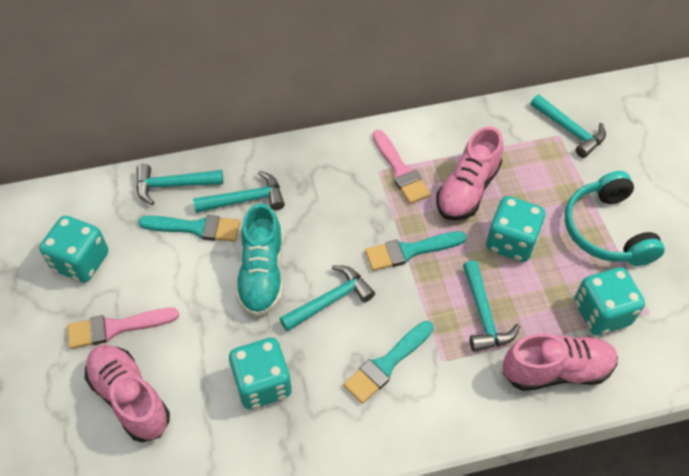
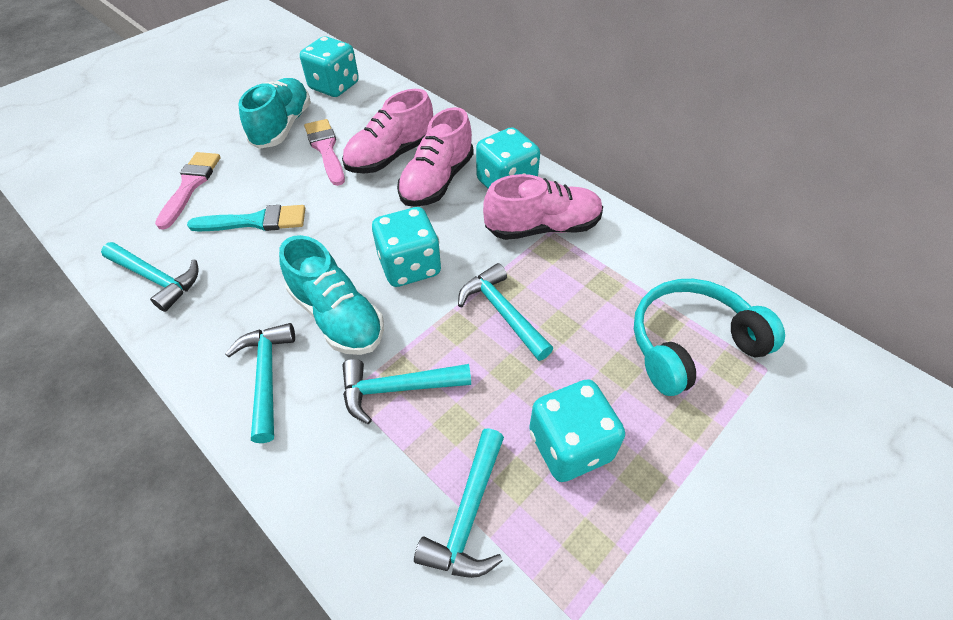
turquoise brush: 3 -> 1
turquoise shoe: 1 -> 2

